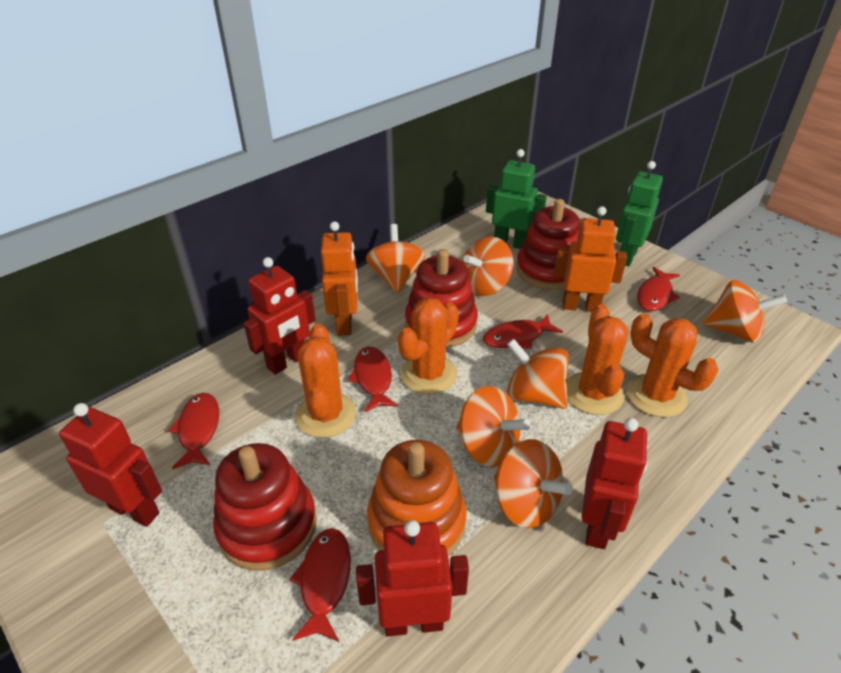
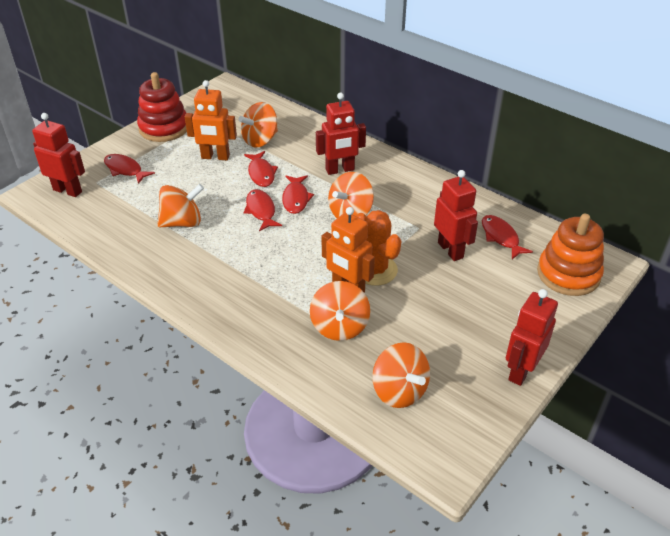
green robot: 2 -> 0
orange cactus: 4 -> 1
orange spinning top: 6 -> 5
red stacking toy: 3 -> 1

